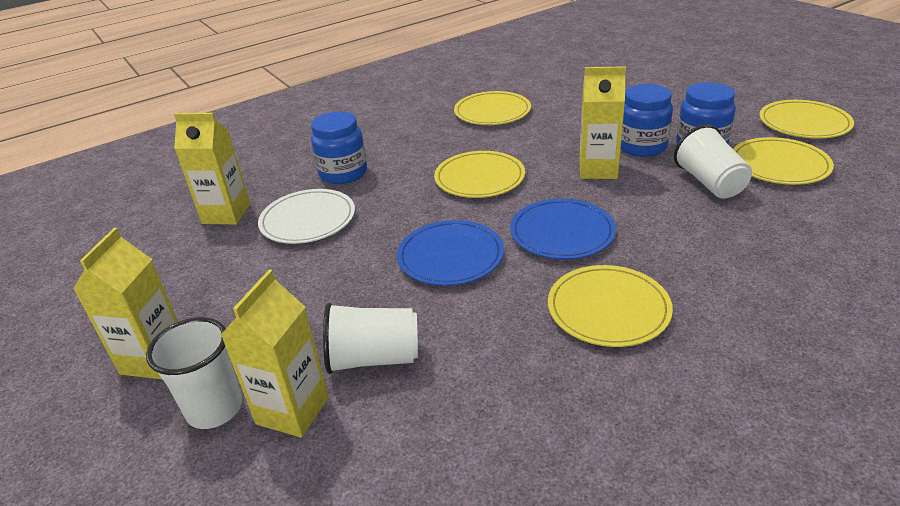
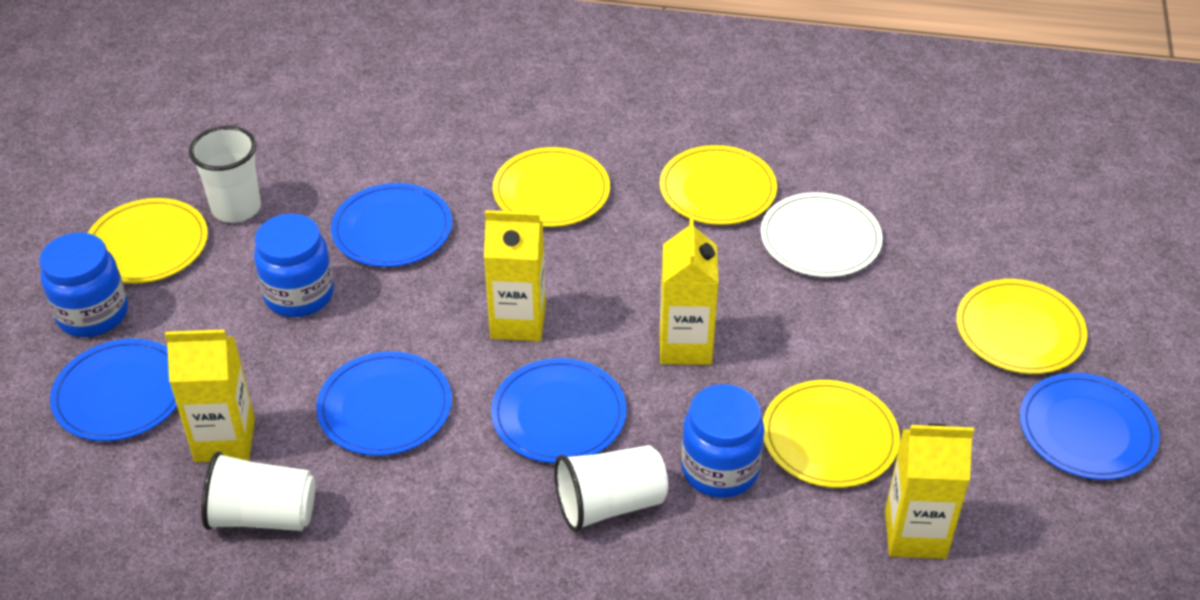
blue plate: 2 -> 5

